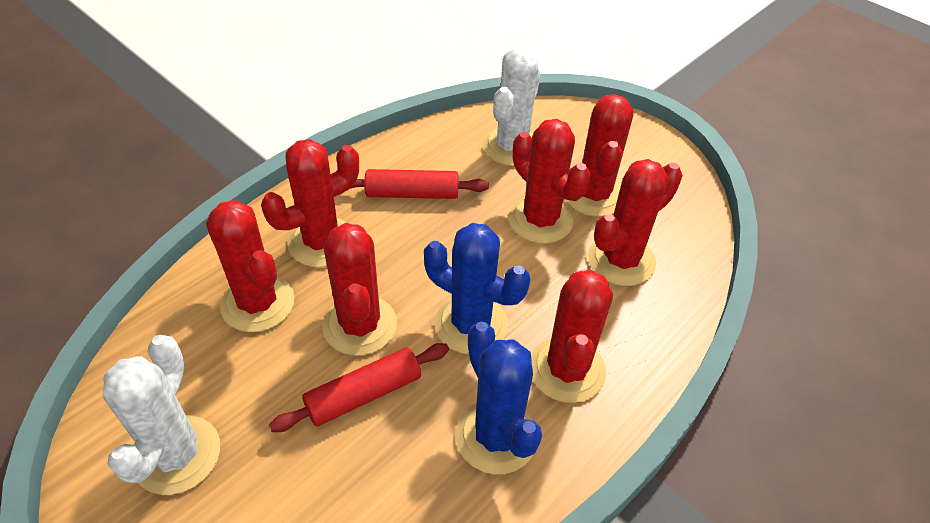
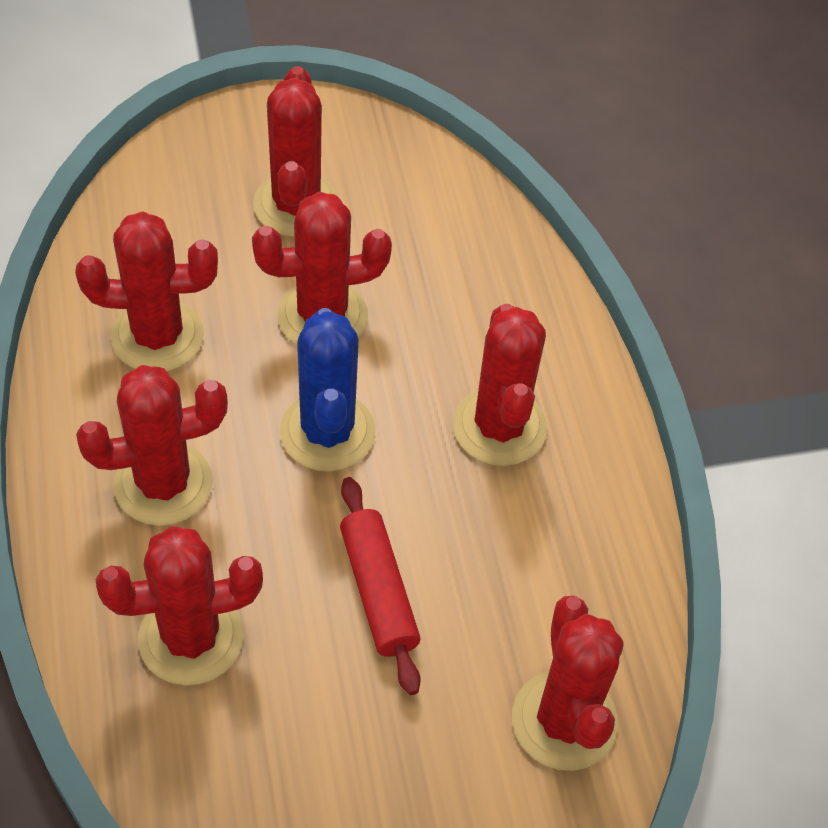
blue cactus: 2 -> 1
red rolling pin: 2 -> 1
white cactus: 2 -> 0

